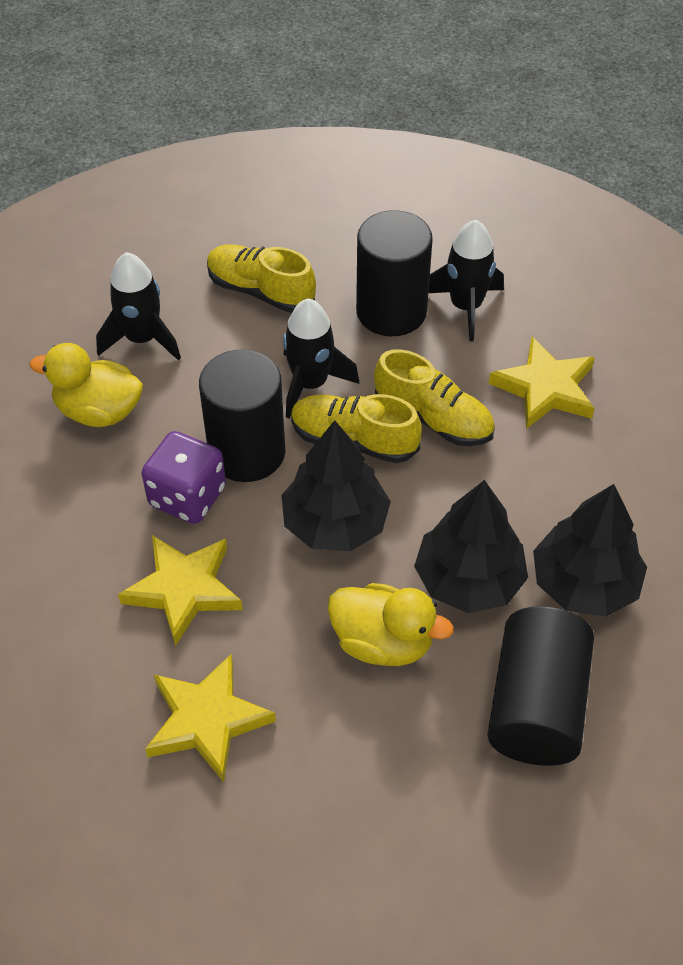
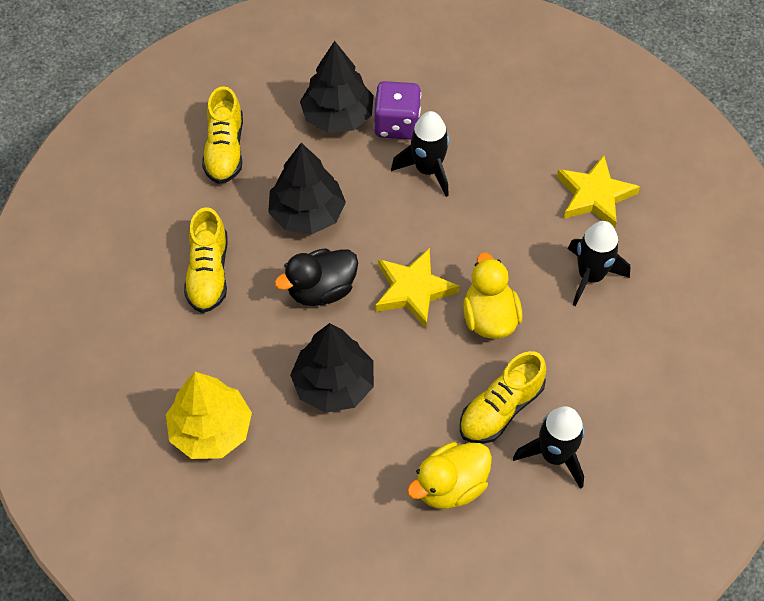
black cylinder: 3 -> 0
black duck: 0 -> 1
yellow star: 3 -> 2
yellow tree: 0 -> 1

